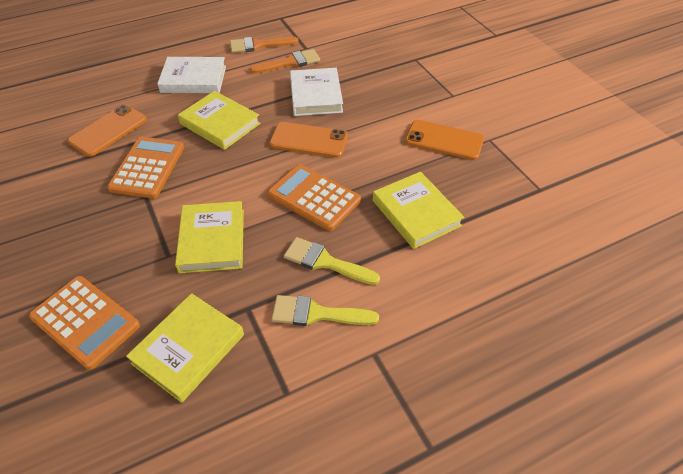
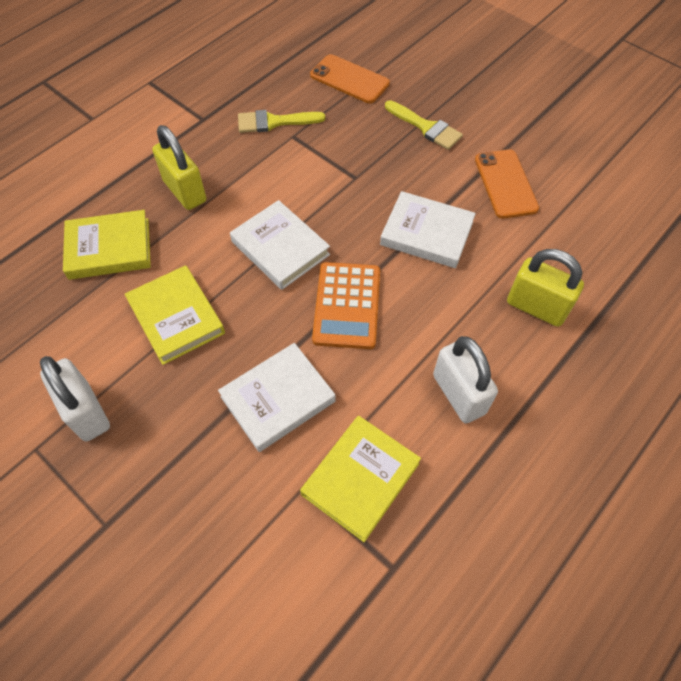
orange brush: 2 -> 0
orange calculator: 3 -> 1
orange phone: 3 -> 2
white book: 2 -> 3
white padlock: 0 -> 2
yellow book: 4 -> 3
yellow padlock: 0 -> 2

